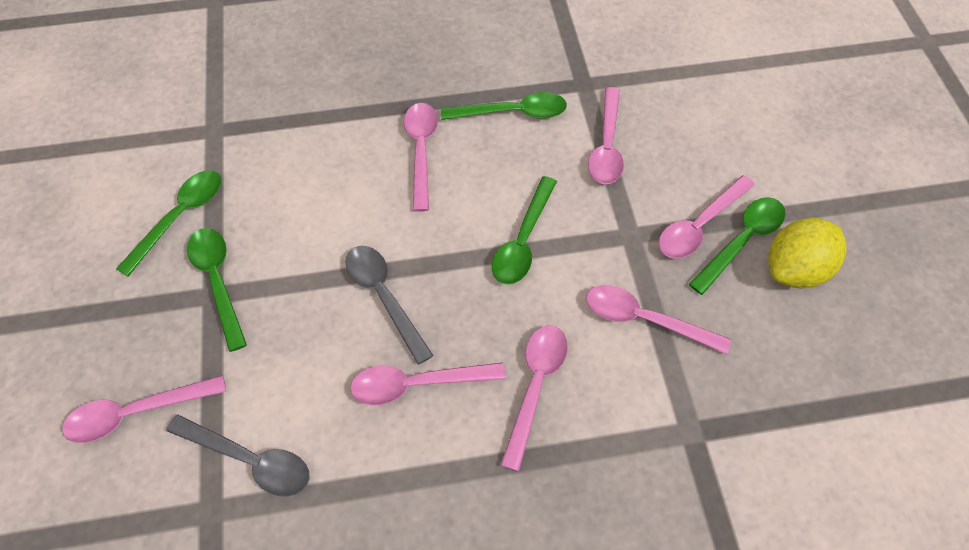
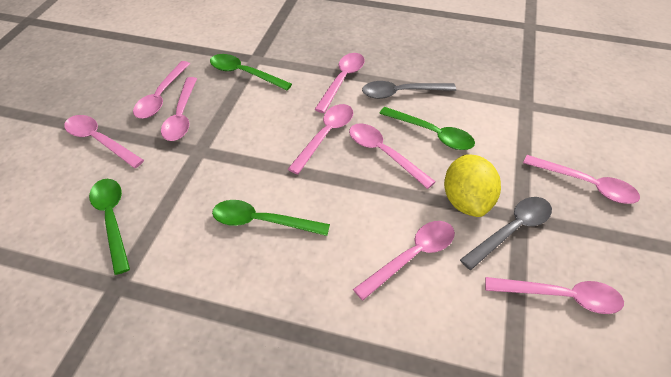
green spoon: 5 -> 4
pink spoon: 7 -> 9

